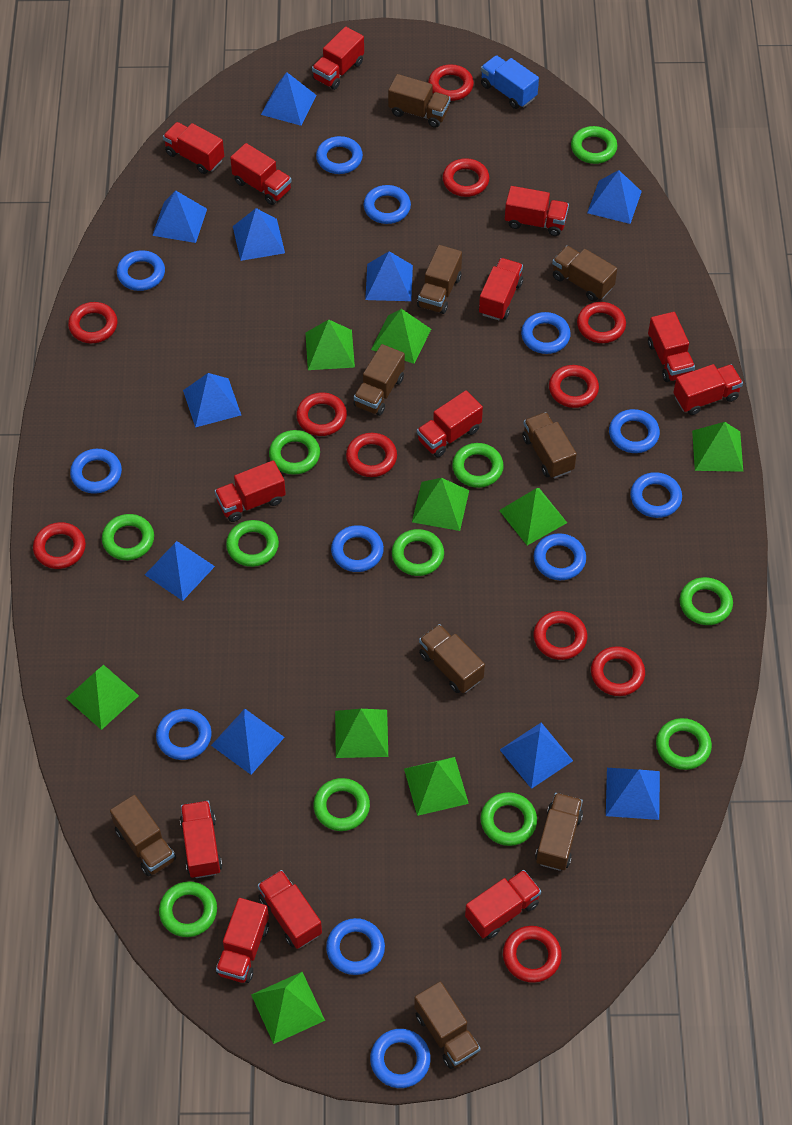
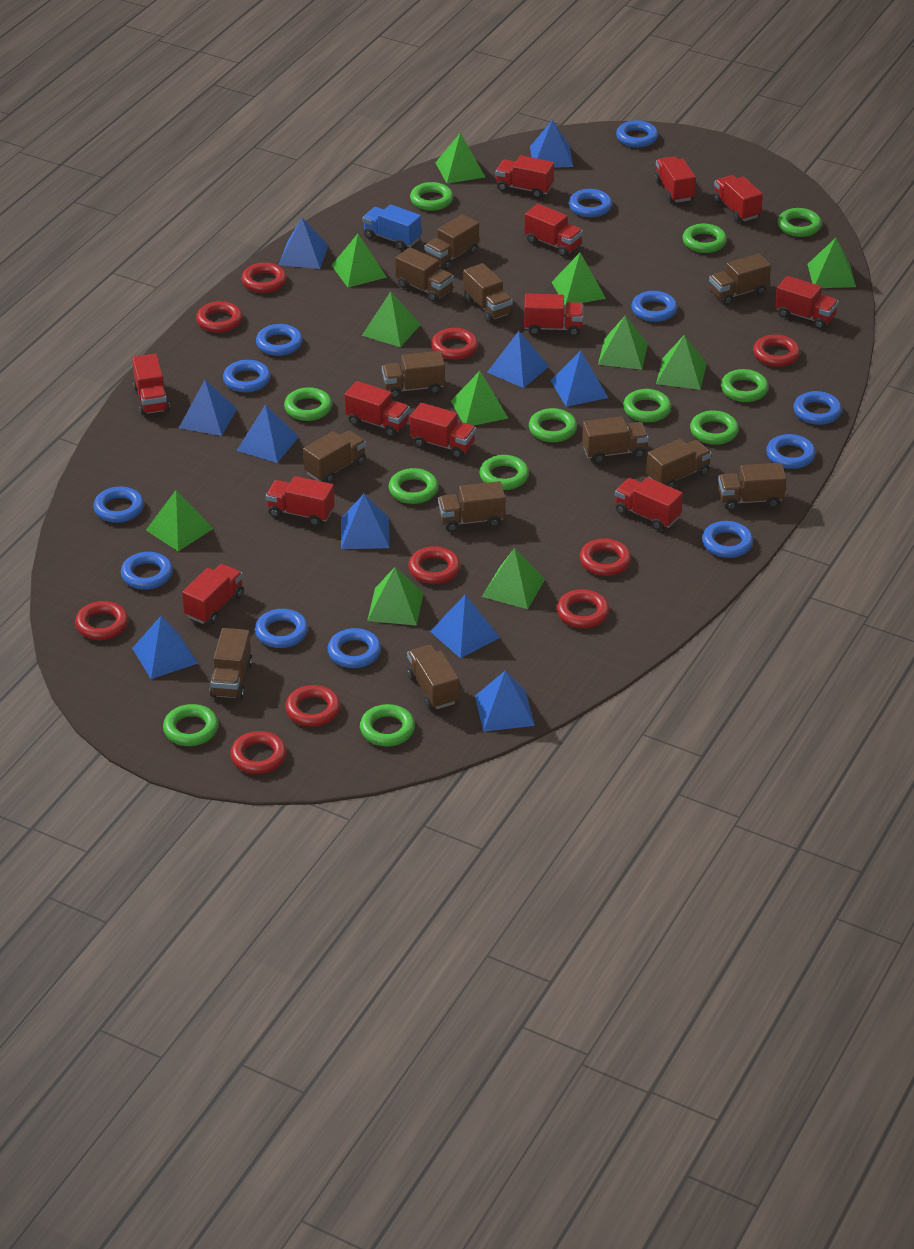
brown truck: 9 -> 12
green pyramid: 9 -> 11
green ring: 11 -> 12
red ring: 11 -> 10
red truck: 13 -> 12

